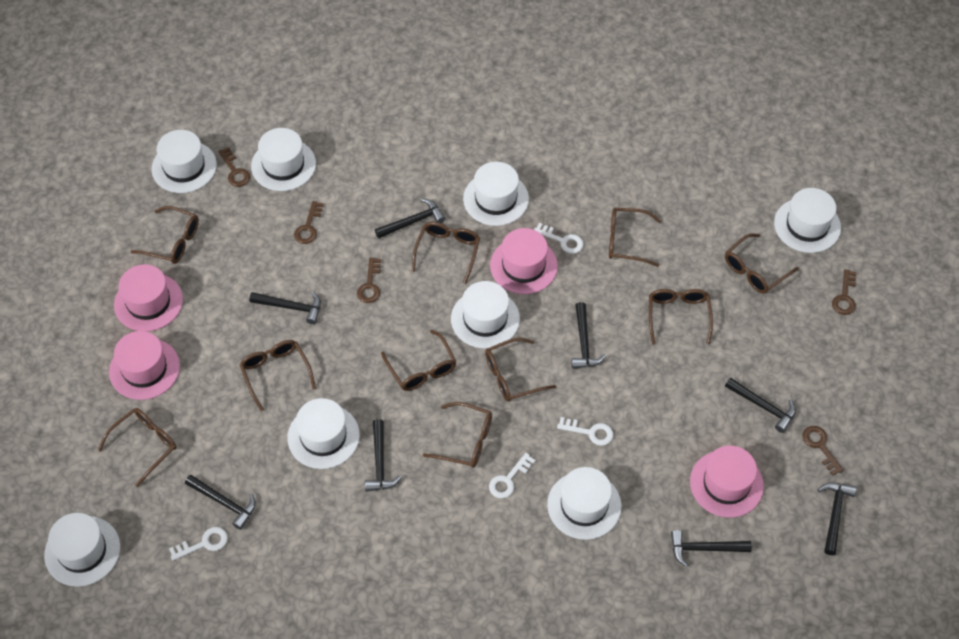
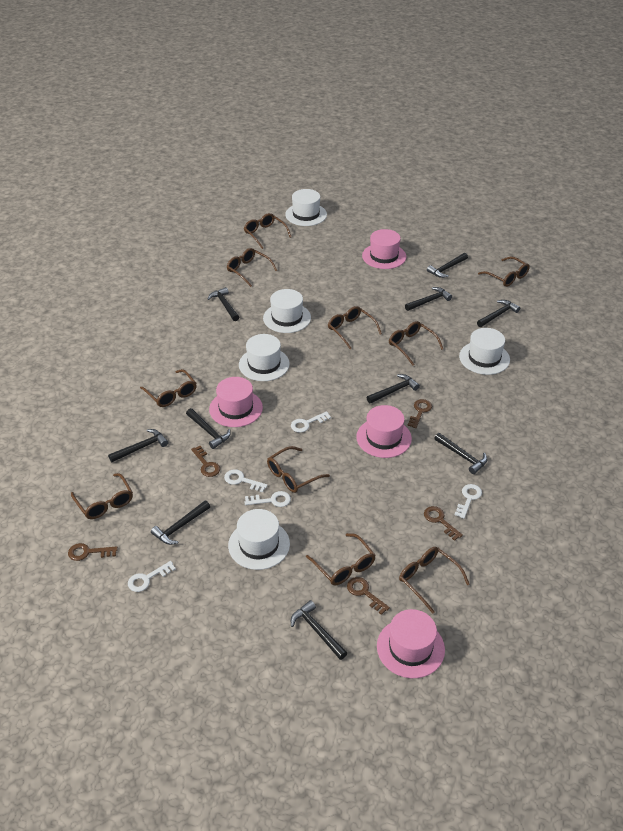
black hammer: 8 -> 10
white hat: 8 -> 5
white key: 4 -> 5

